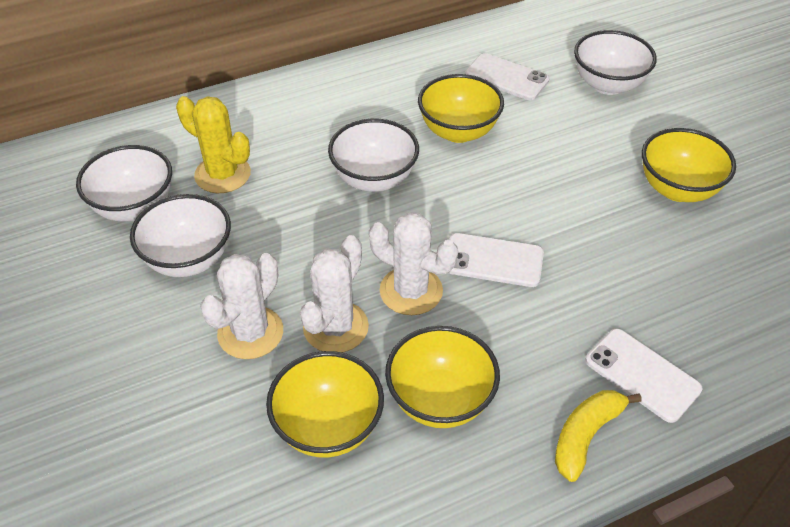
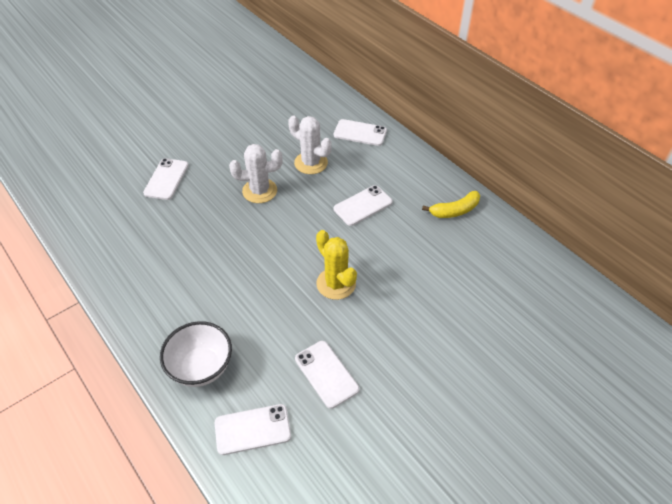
white bowl: 4 -> 1
white cactus: 3 -> 2
white phone: 3 -> 5
yellow bowl: 4 -> 0

